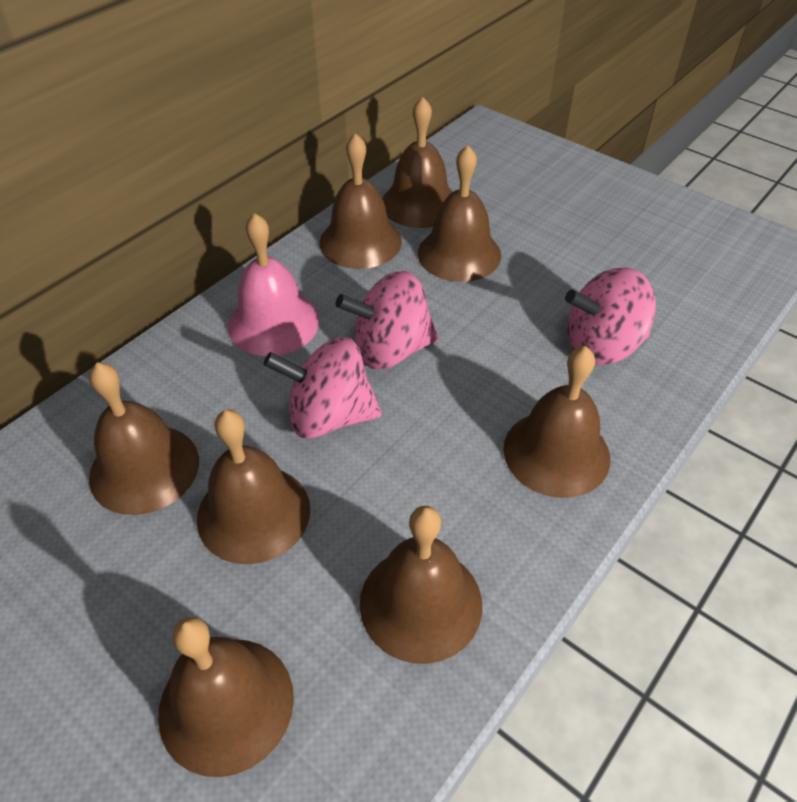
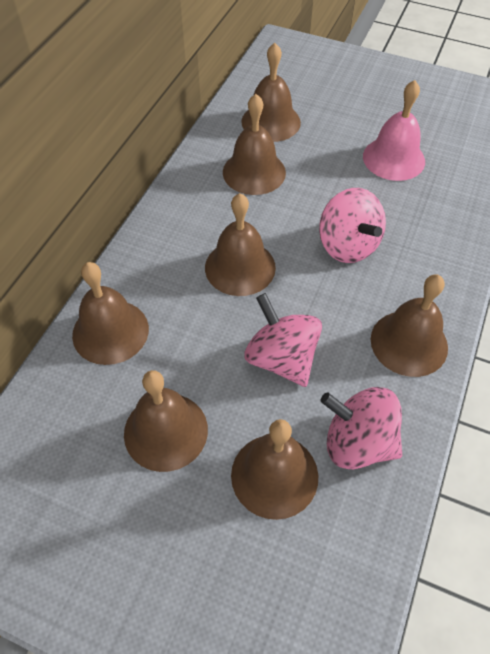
brown bell: 8 -> 7

